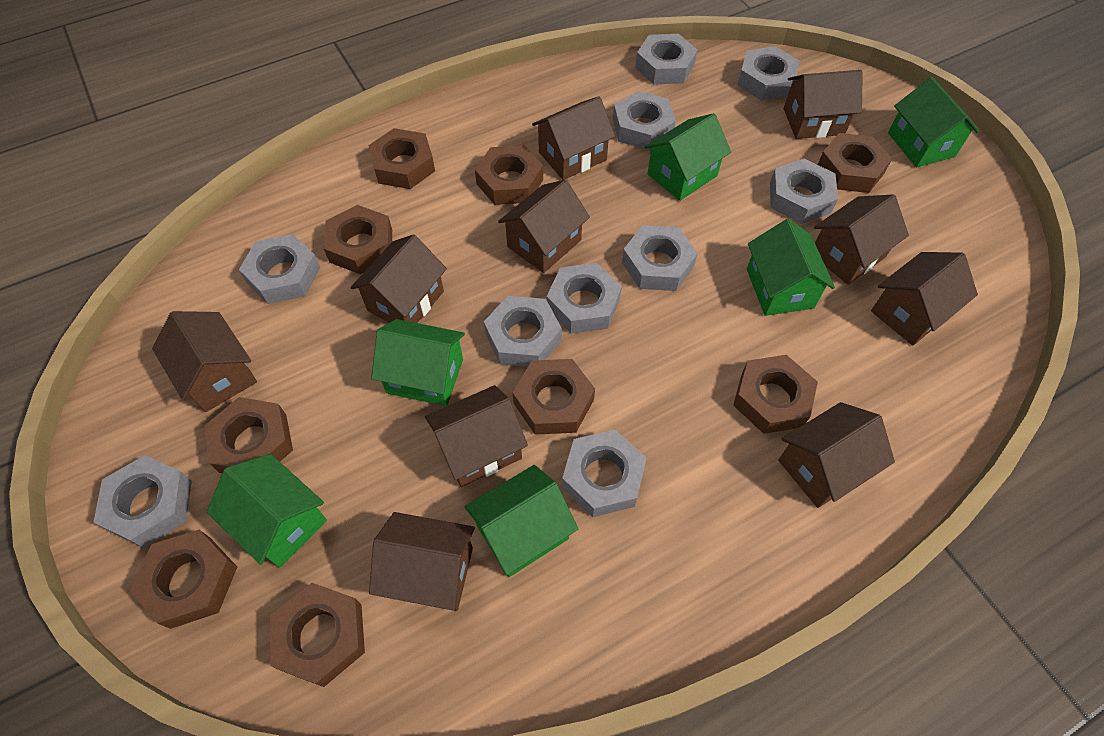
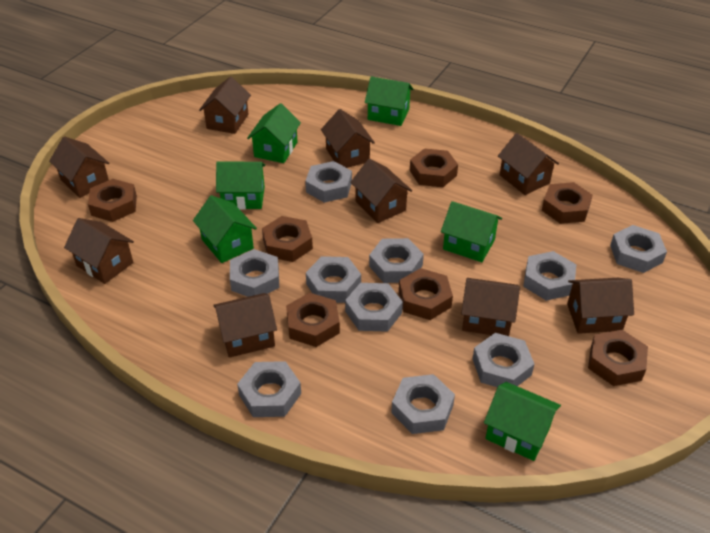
brown house: 10 -> 9
brown nut: 9 -> 7

